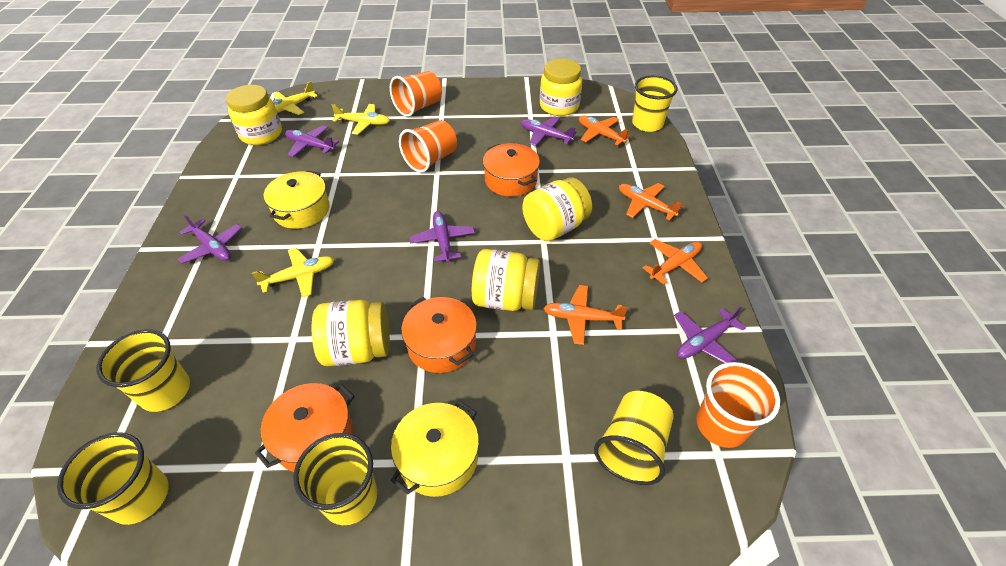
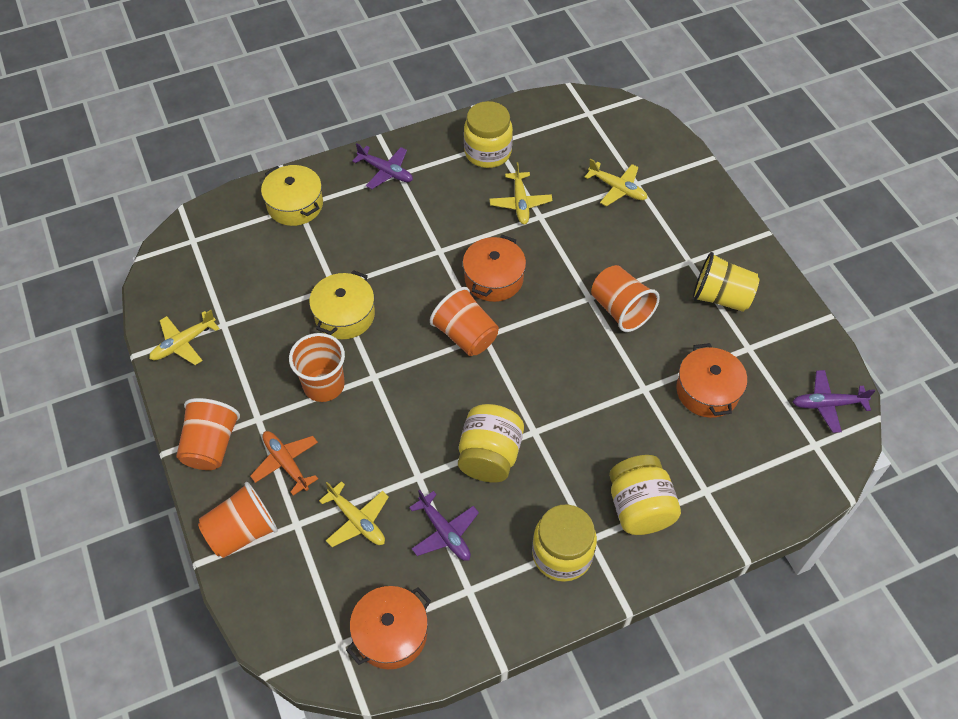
orange cup: 3 -> 5
orange plane: 4 -> 1
purple plane: 5 -> 3
yellow cup: 5 -> 1
yellow jar: 5 -> 4
yellow plane: 3 -> 4

